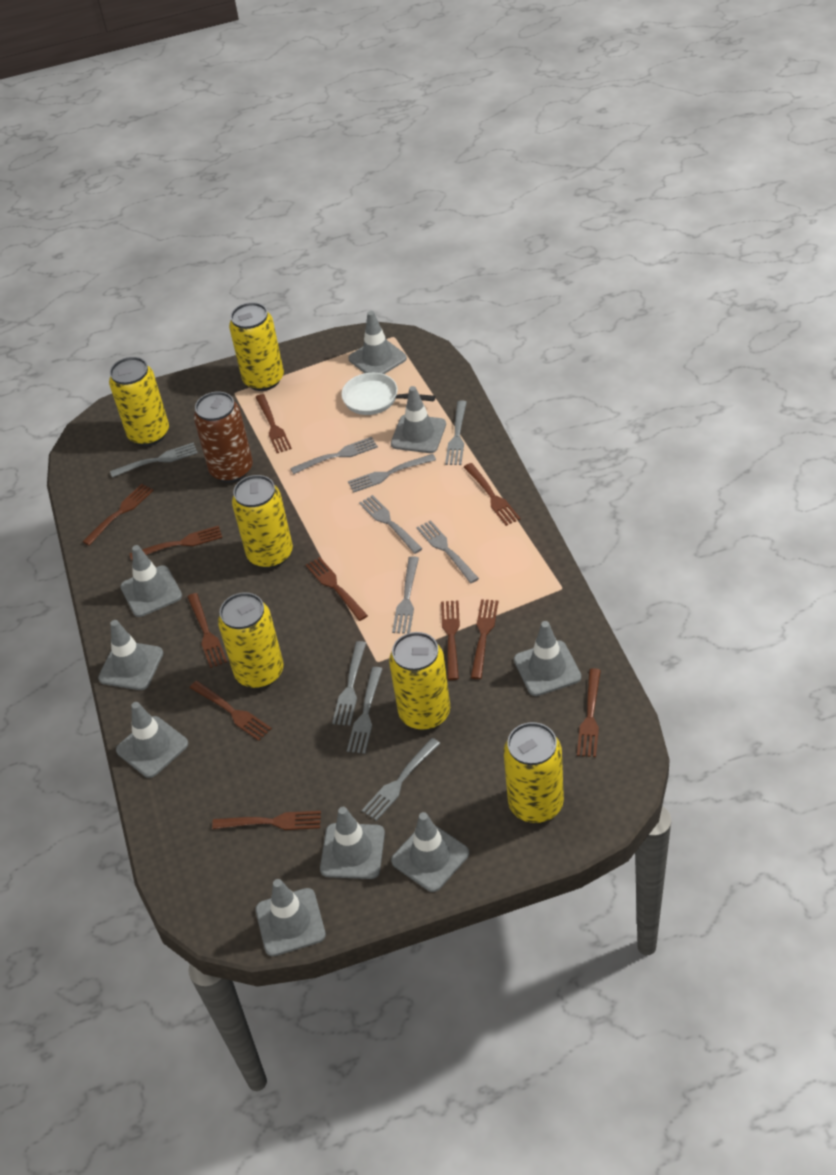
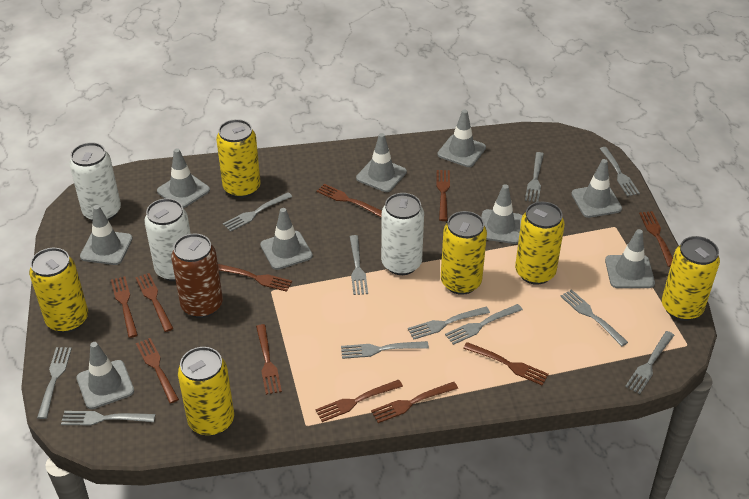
grey fork: 10 -> 11
white can: 0 -> 3
white pan: 1 -> 0

